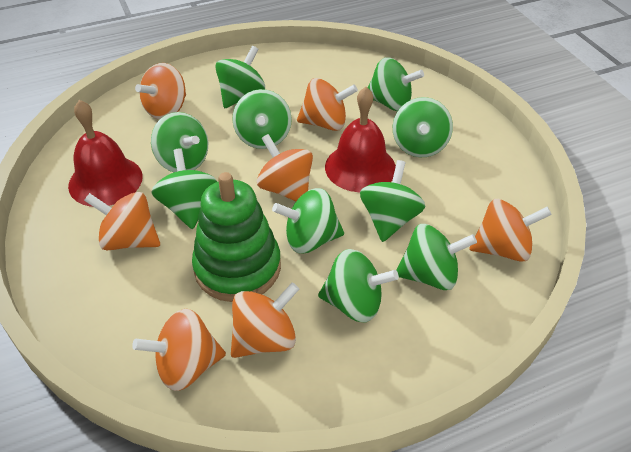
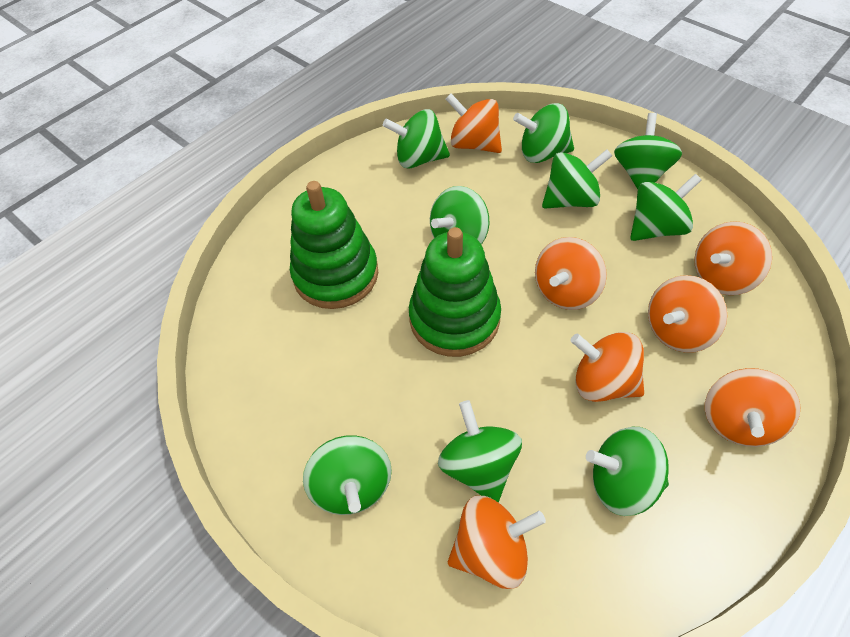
green spinning top: 10 -> 9
green stacking toy: 1 -> 2
red bell: 2 -> 0

